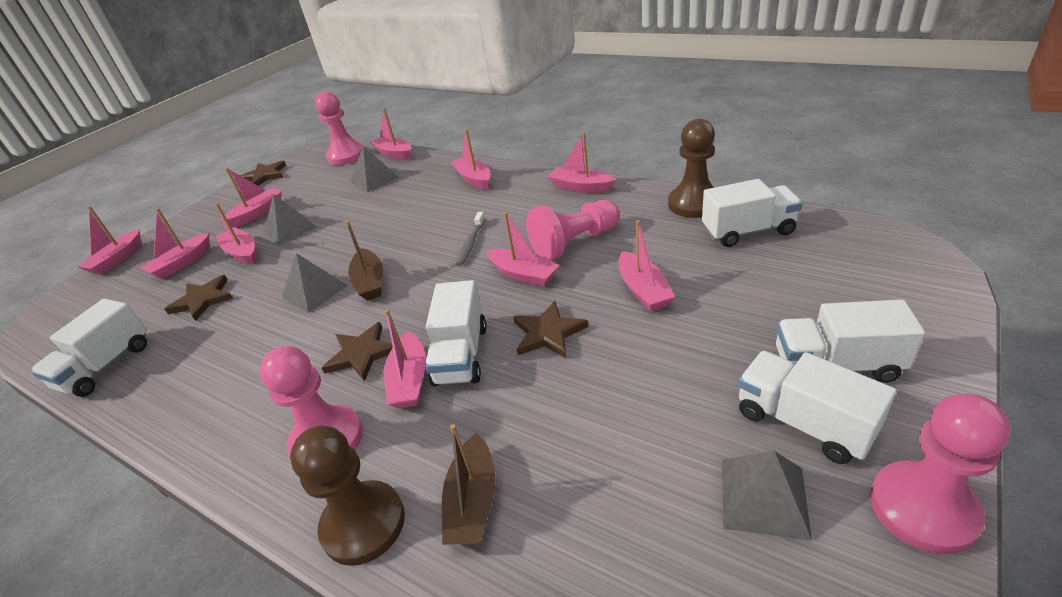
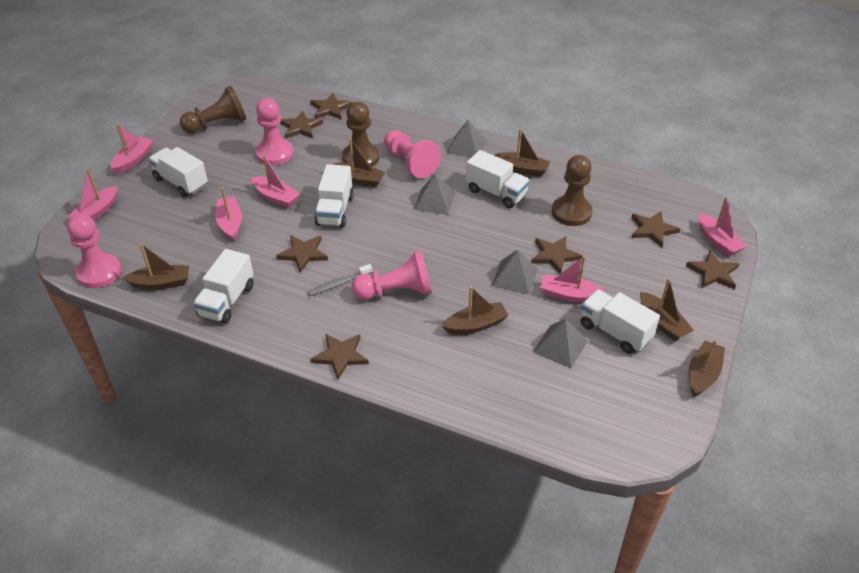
brown boat: 2 -> 6
brown pawn: 2 -> 3
brown star: 4 -> 7
pink boat: 10 -> 6

